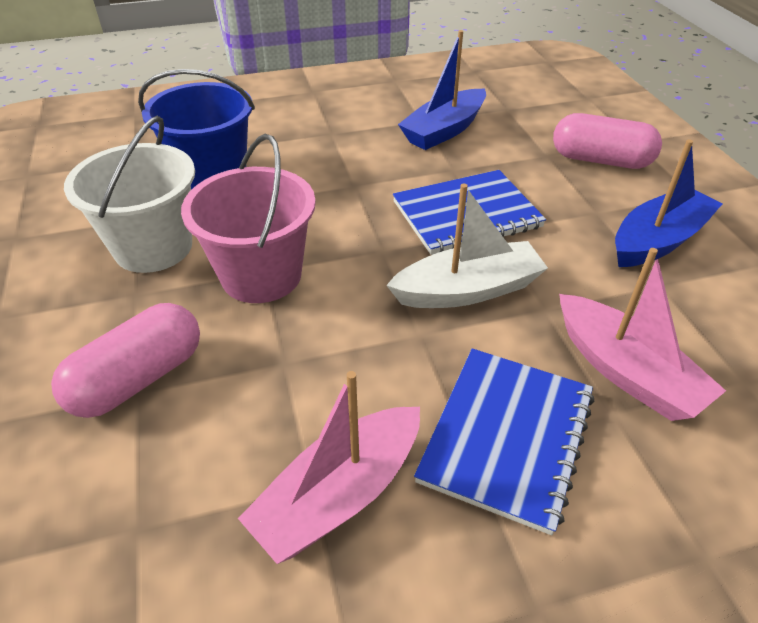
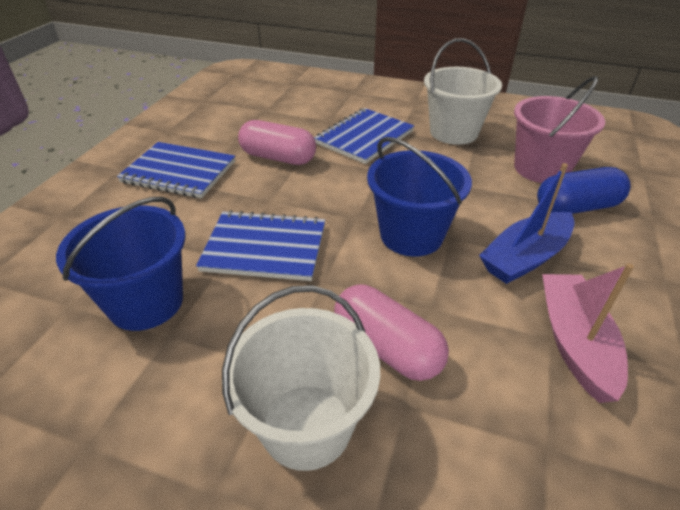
blue boat: 2 -> 1
blue bucket: 1 -> 2
blue capsule: 0 -> 1
blue notebook: 2 -> 3
pink boat: 2 -> 1
white boat: 1 -> 0
white bucket: 1 -> 2

